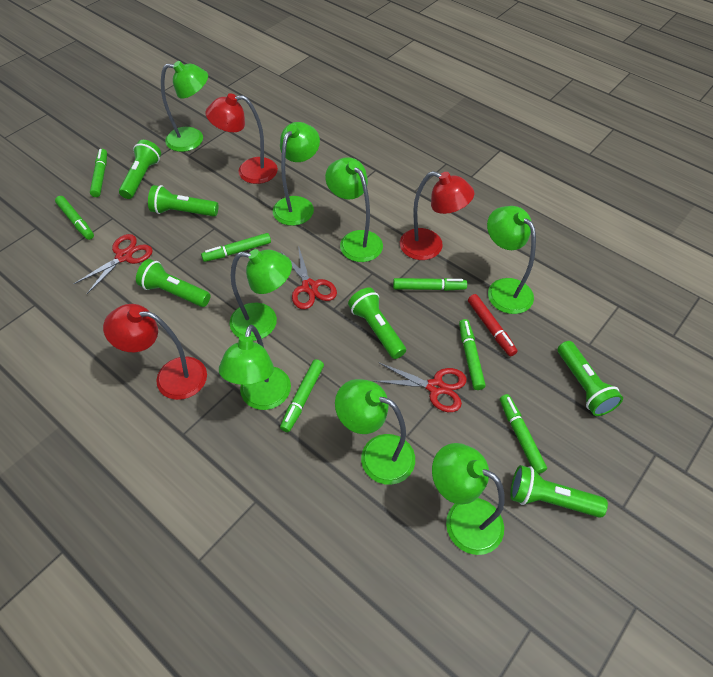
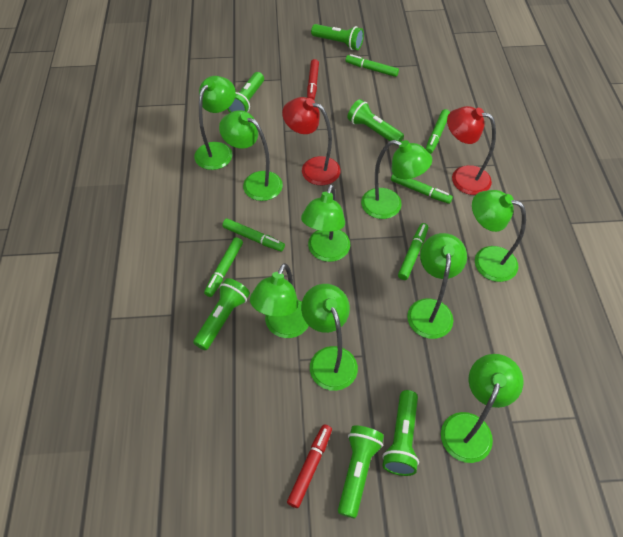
green lamp: 8 -> 9
green marker: 7 -> 6
red lamp: 3 -> 2
red marker: 1 -> 2
red scissors: 3 -> 0

